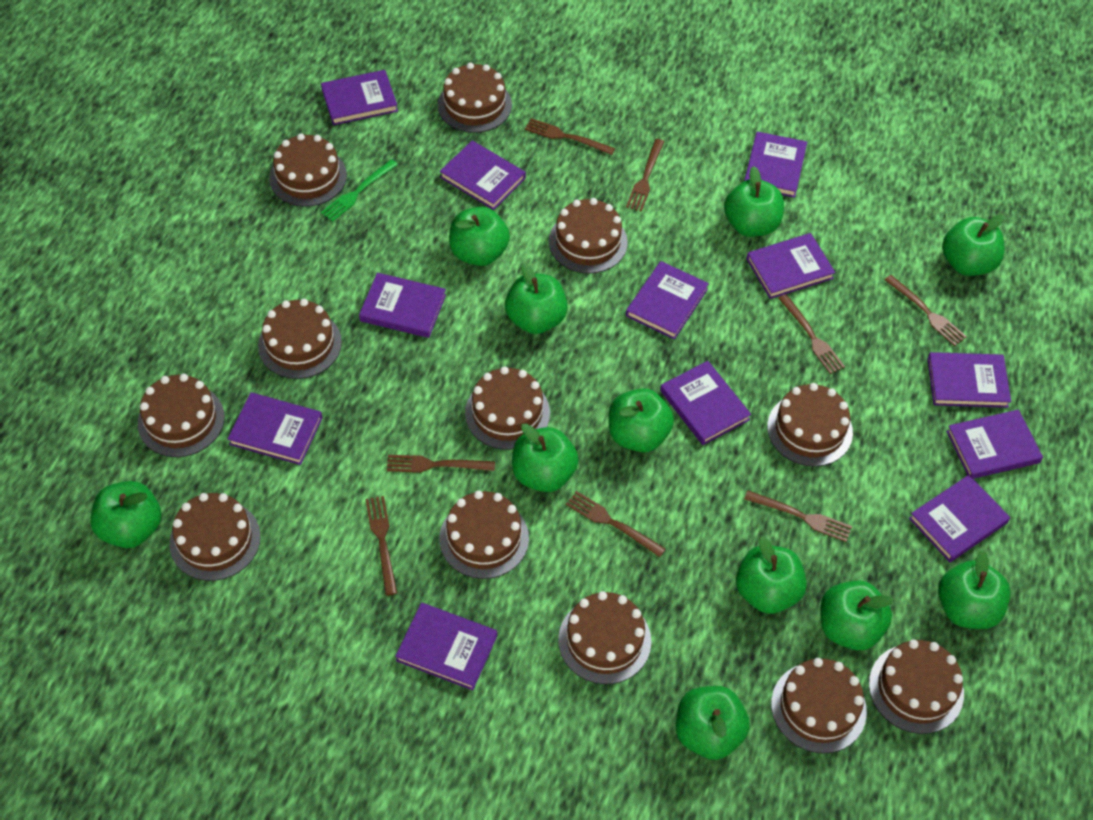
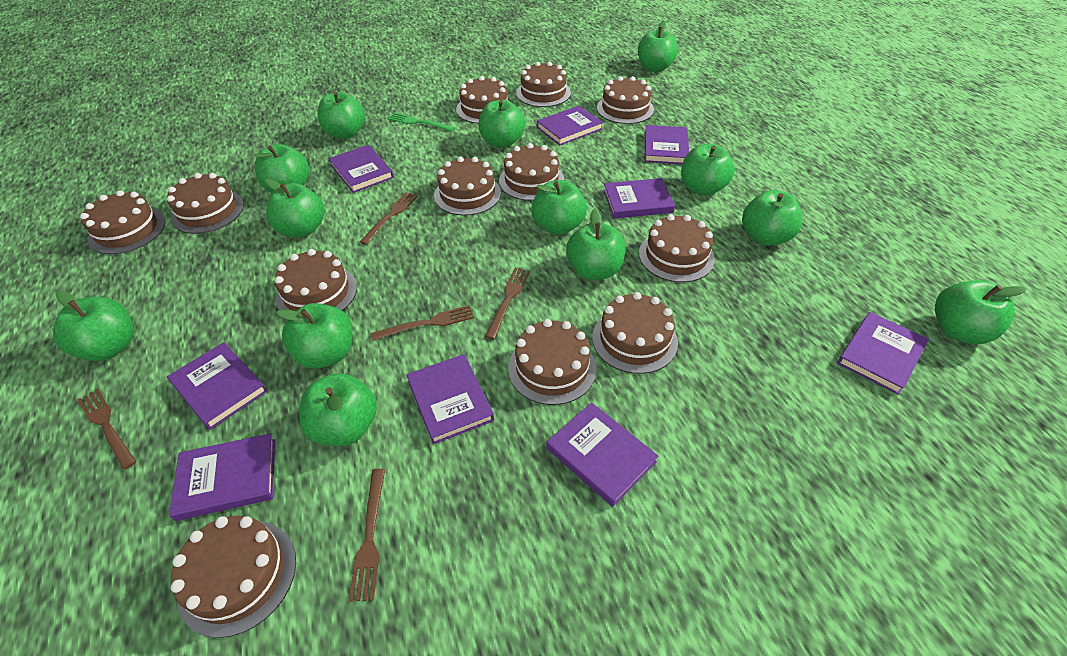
brown fork: 8 -> 5
green apple: 11 -> 13
purple book: 12 -> 9

